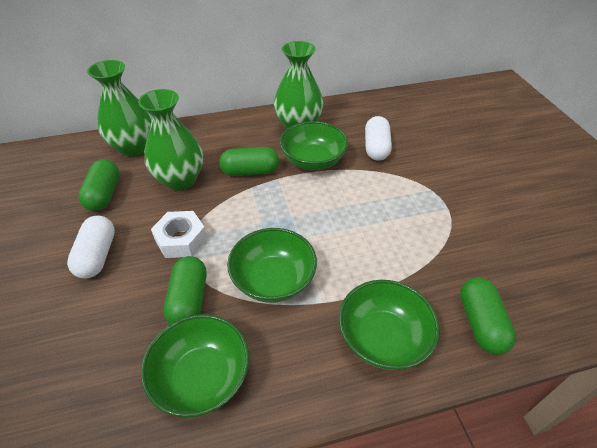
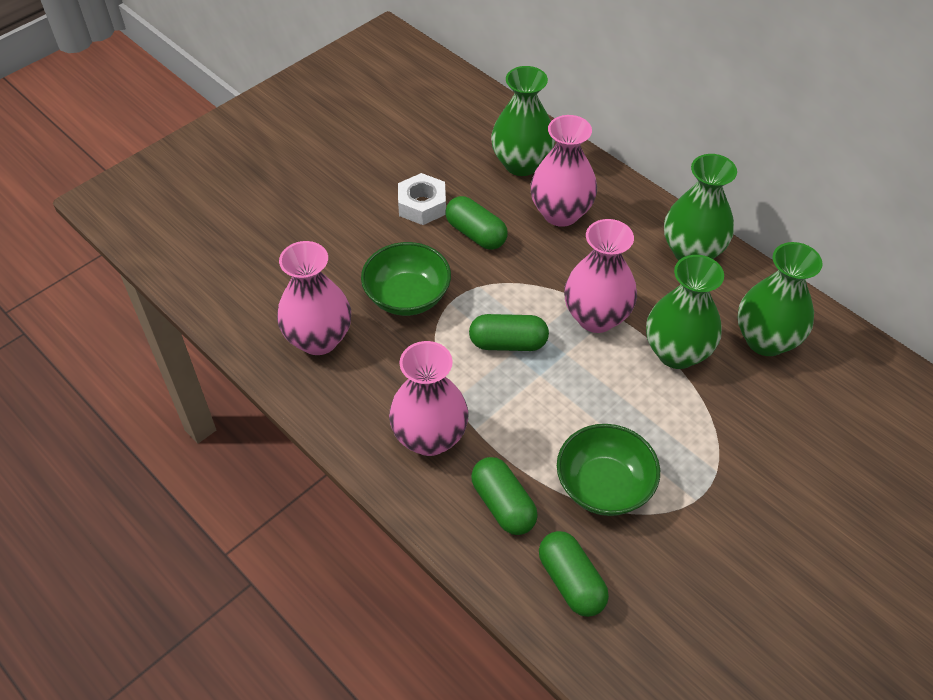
green bowl: 4 -> 2
green vase: 3 -> 4
pink vase: 0 -> 4
white capsule: 2 -> 0

